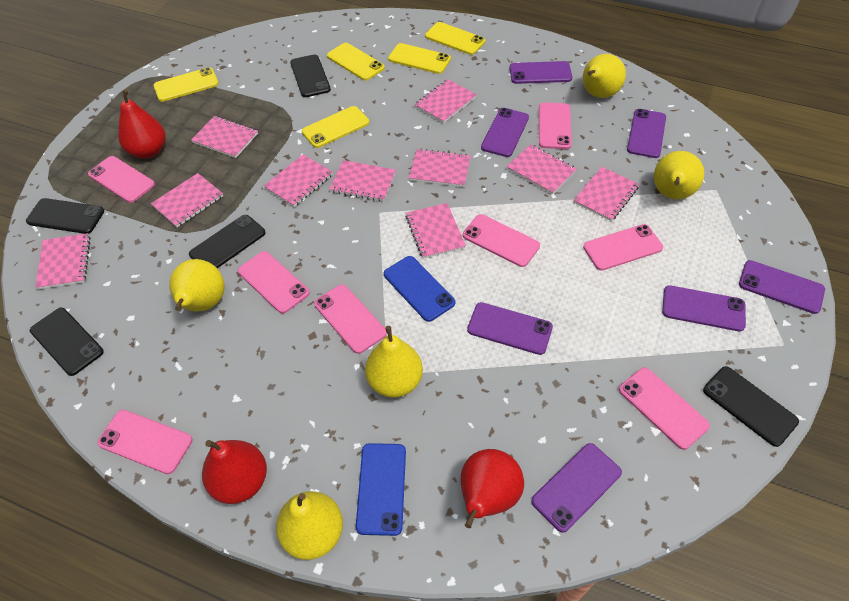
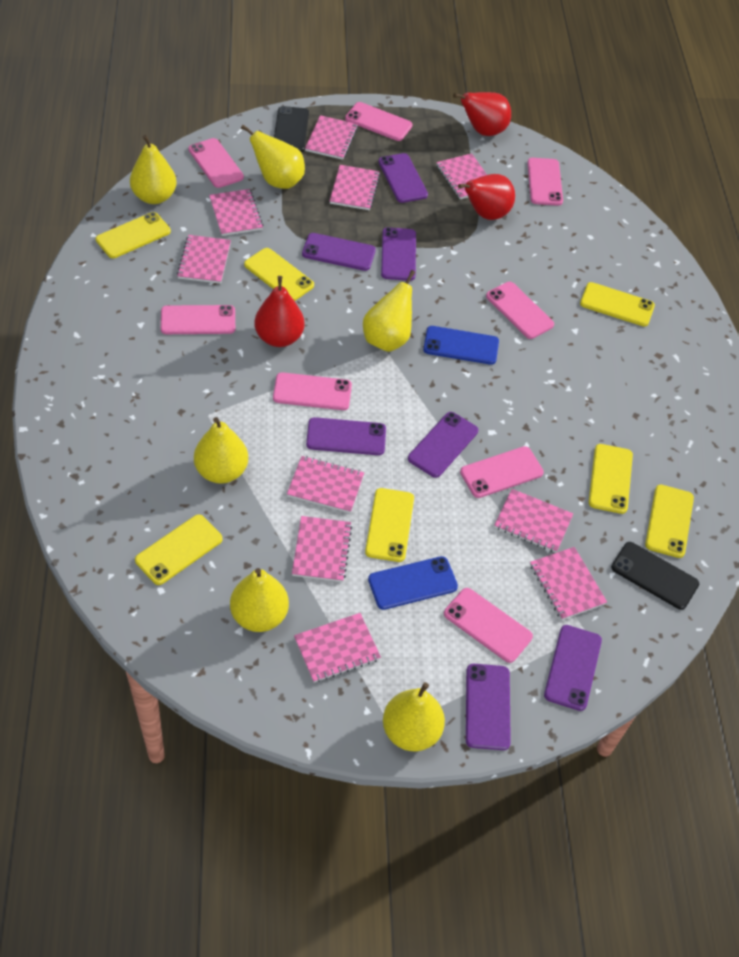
black phone: 5 -> 2
yellow pear: 5 -> 6
yellow phone: 5 -> 7

